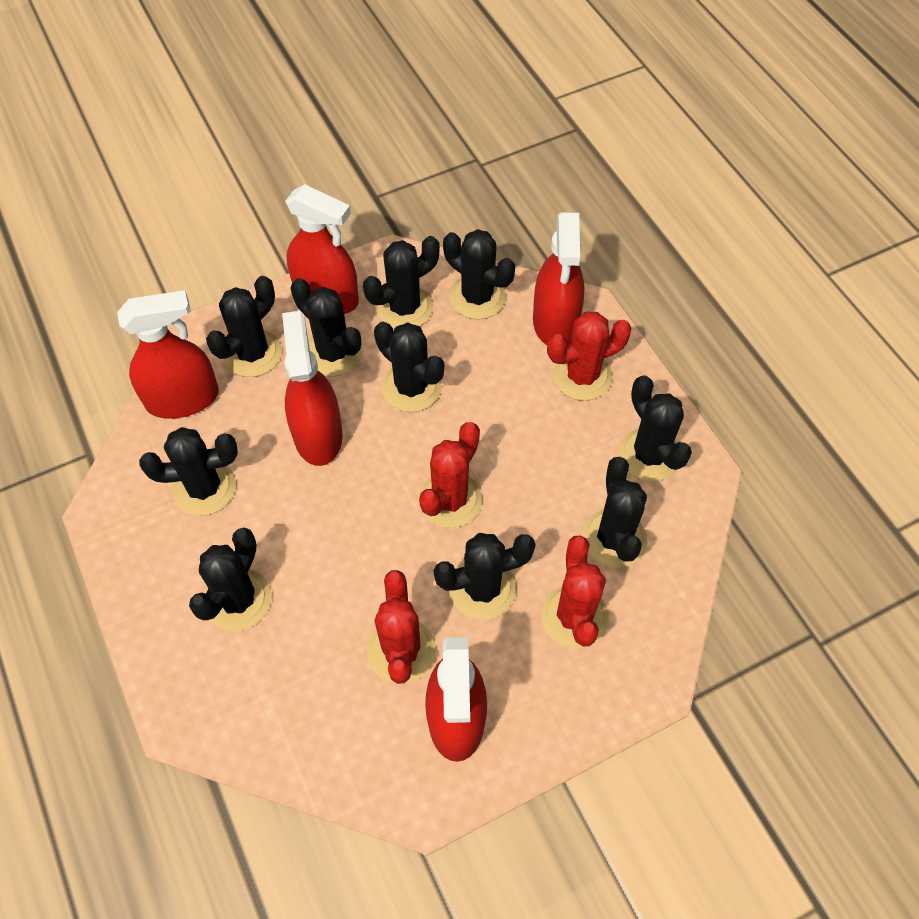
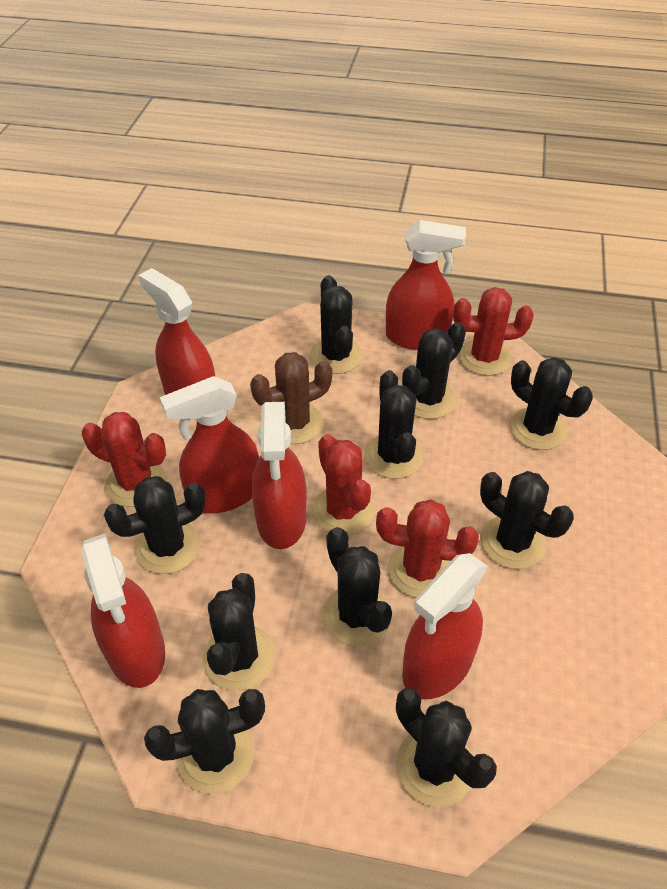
brown cactus: 0 -> 1
red spray bottle: 5 -> 6

